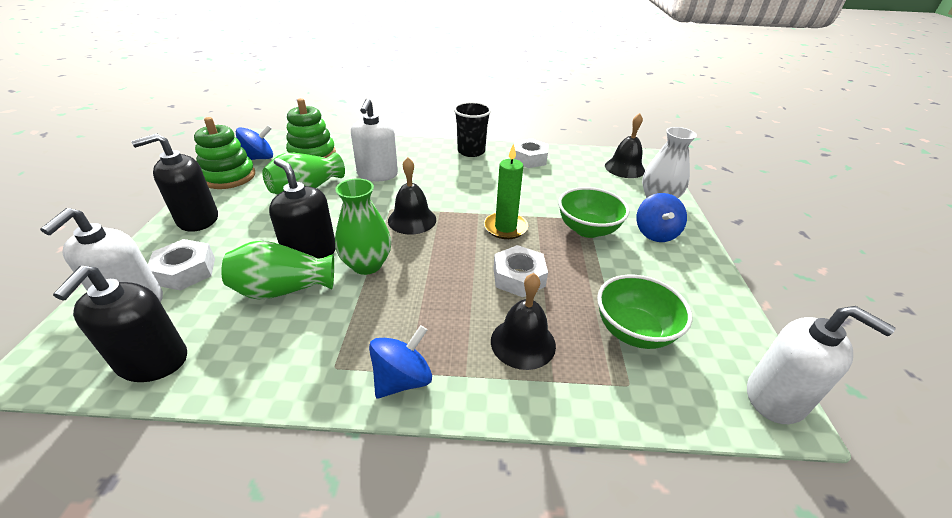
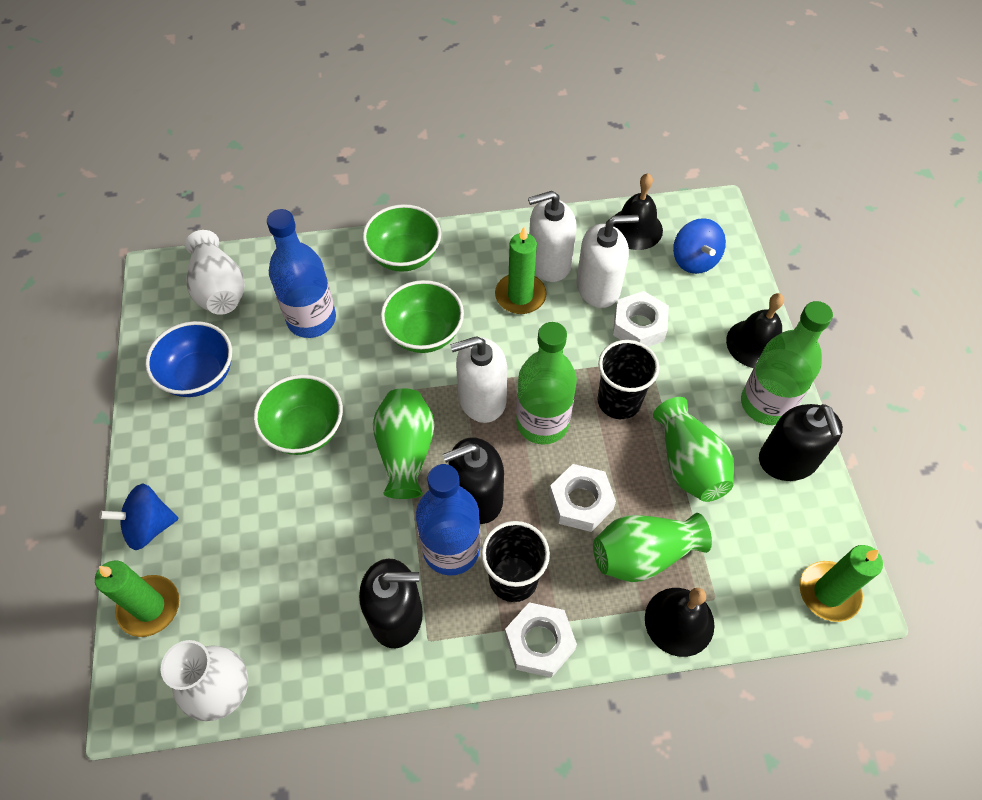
black cup: 1 -> 2
blue bottle: 0 -> 2
blue bowl: 0 -> 1
blue spinning top: 3 -> 2
green bottle: 0 -> 2
green bowl: 2 -> 3
green candle: 1 -> 3
green stacking toy: 2 -> 0
white vase: 1 -> 2

